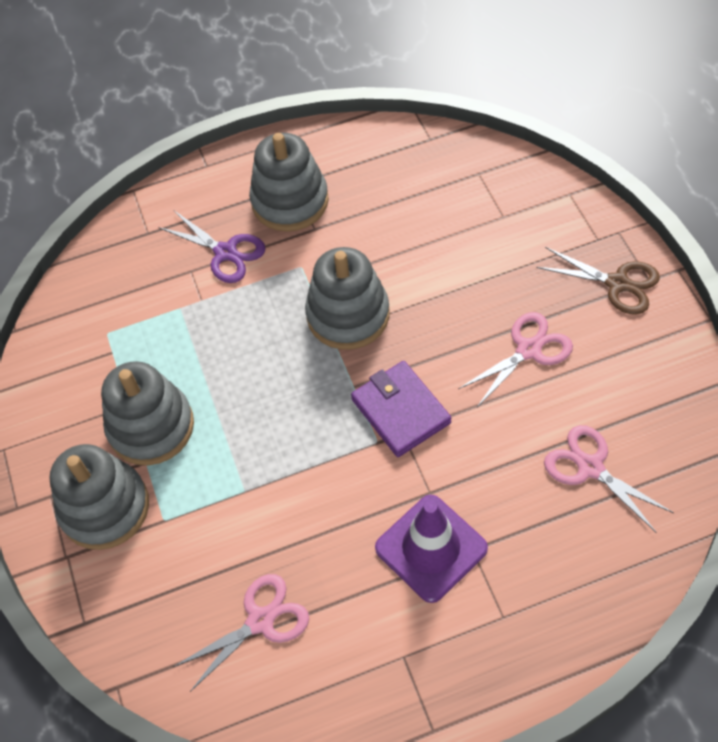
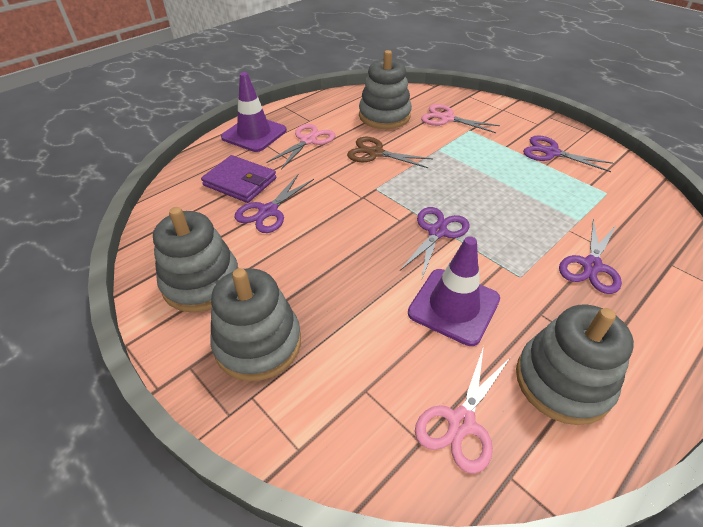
purple scissors: 1 -> 4
purple traffic cone: 1 -> 2

